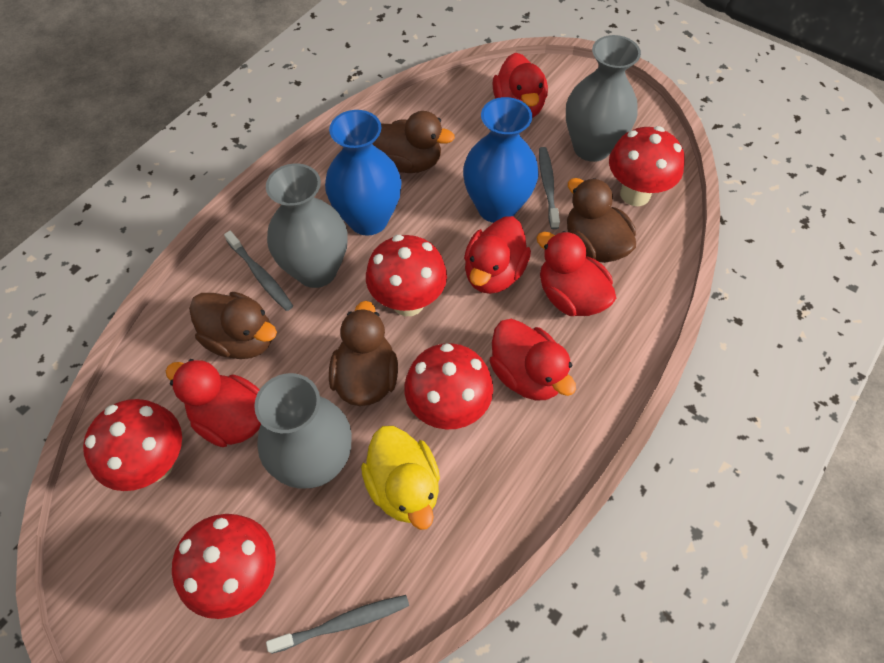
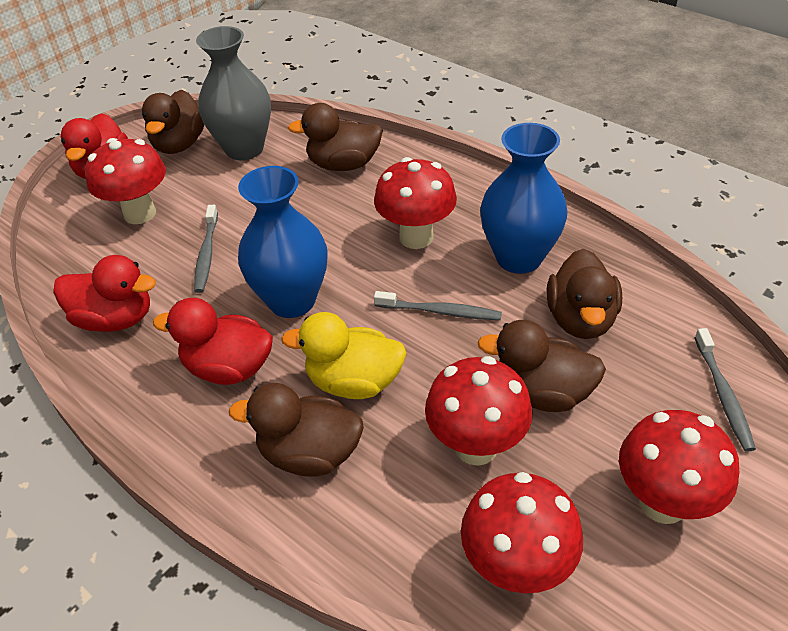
brown duck: 4 -> 5
grey vase: 3 -> 1
red duck: 5 -> 3

